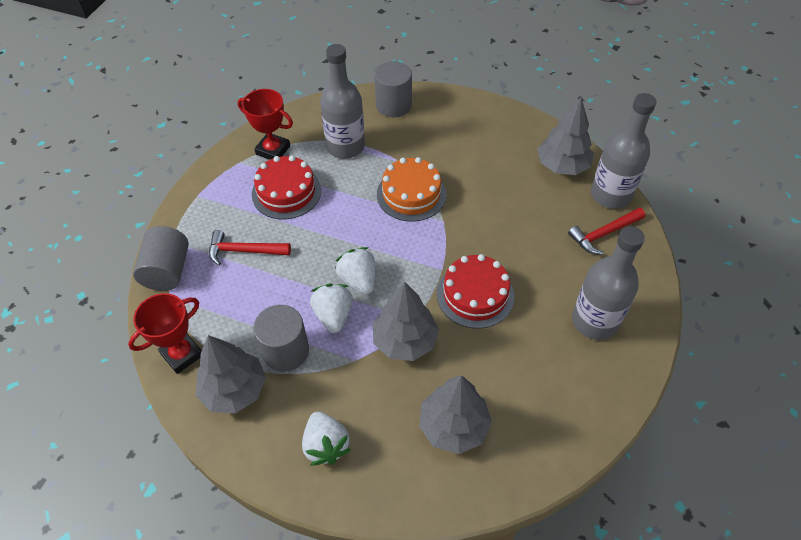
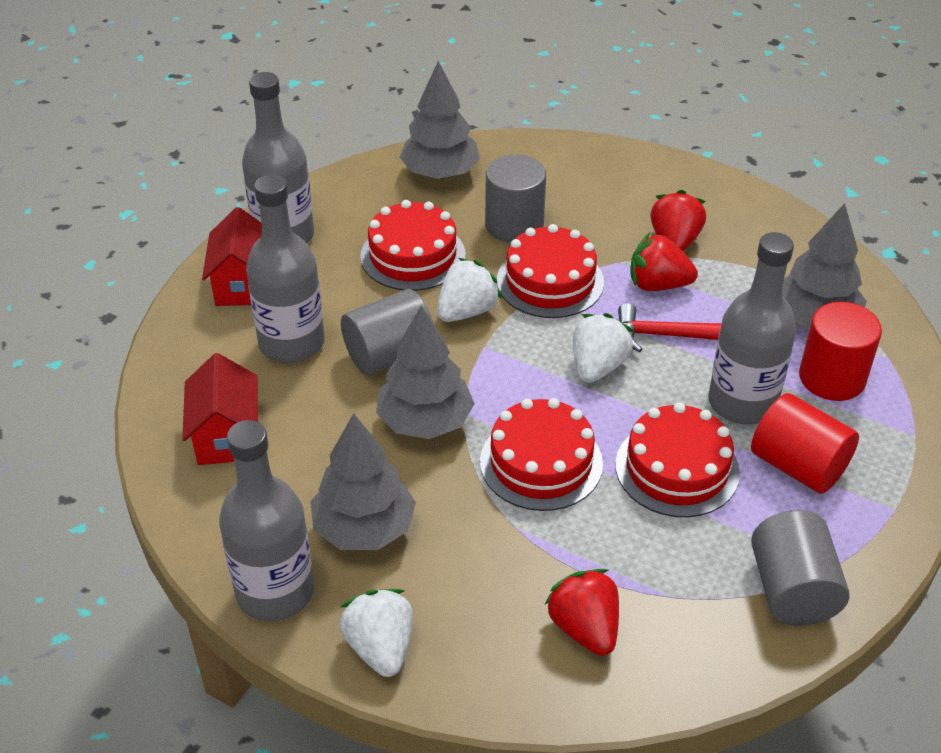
grey bottle: 3 -> 4
orange cake: 1 -> 0
red cake: 2 -> 4
red cylinder: 0 -> 2
red hammer: 2 -> 1
red house: 0 -> 2
red strawberry: 0 -> 3
red trophy: 2 -> 0

